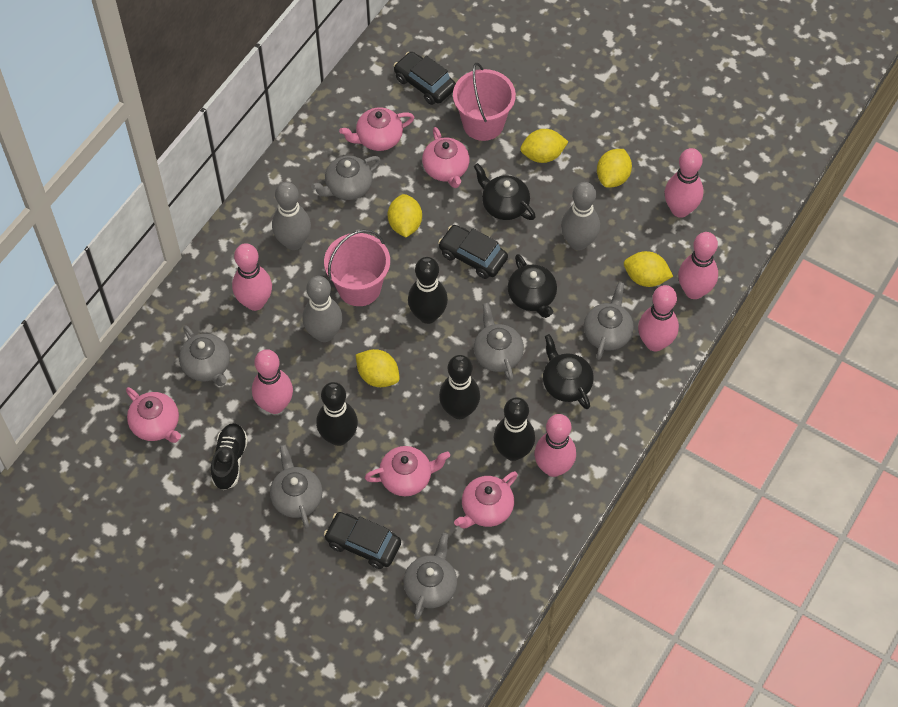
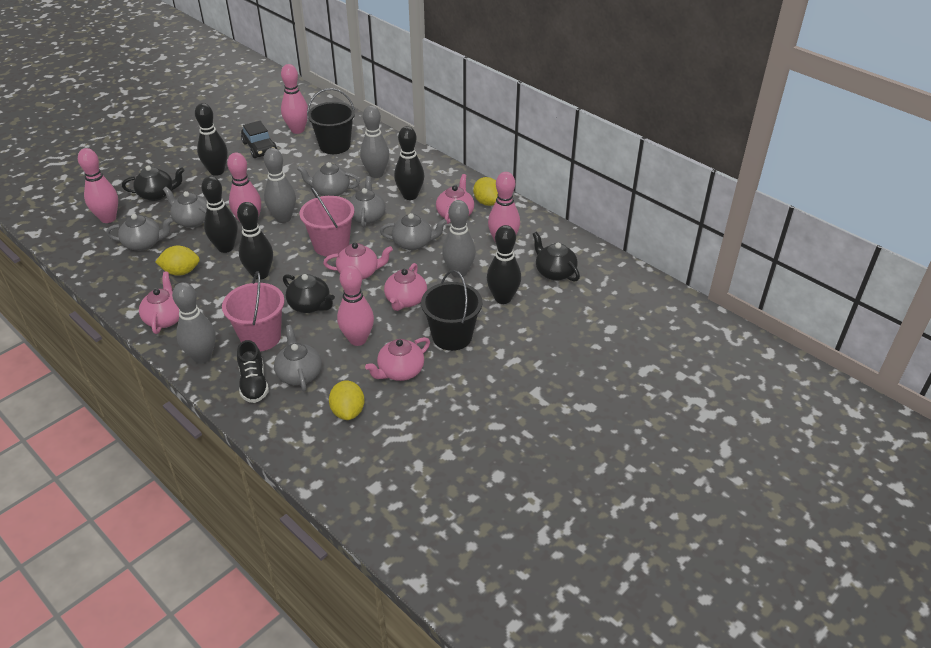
black bowling pin: 4 -> 5
black bucket: 0 -> 2
black car: 3 -> 1
grey bowling pin: 3 -> 4
pink bowling pin: 6 -> 5
yellow lemon: 5 -> 3

